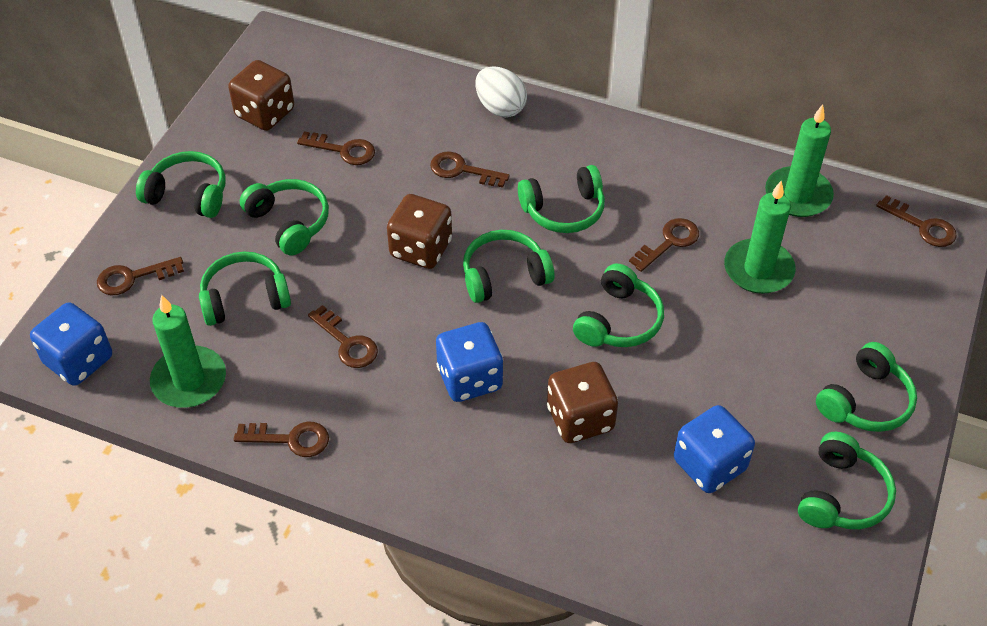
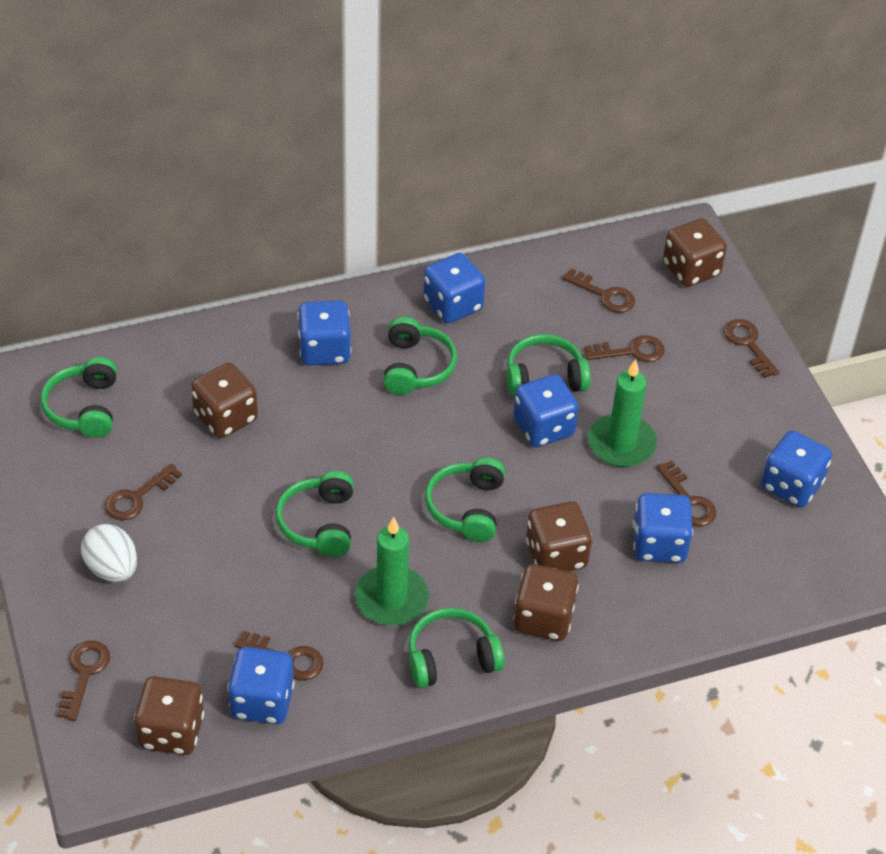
blue dice: 3 -> 6
brown dice: 3 -> 5
green candle: 3 -> 2
green headphones: 8 -> 6

